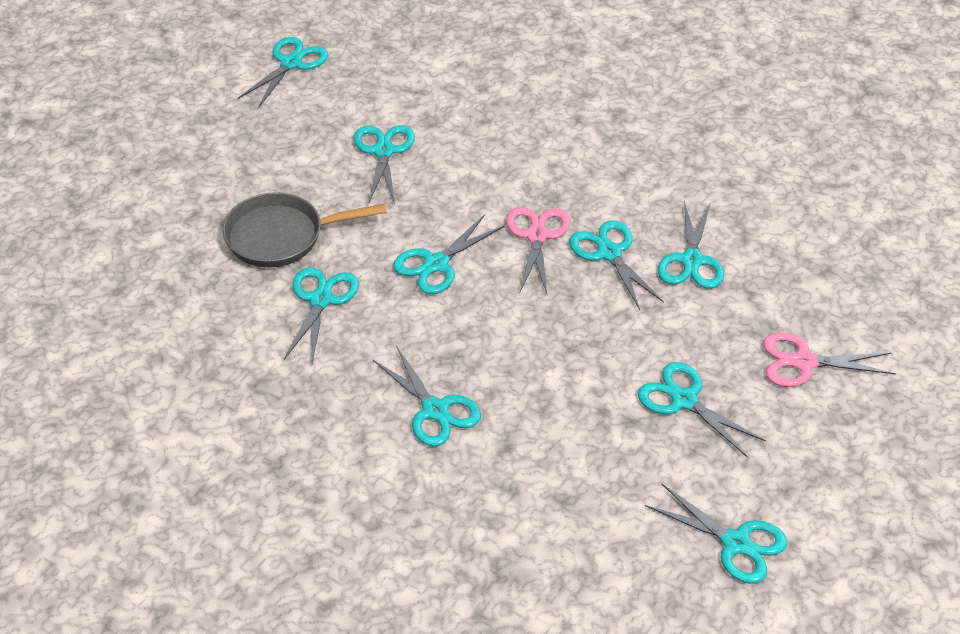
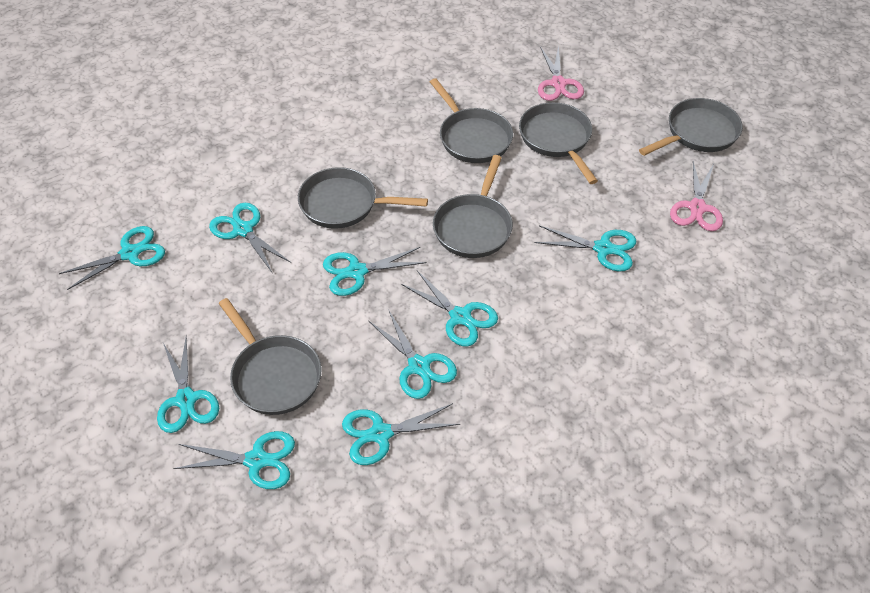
grey pan: 1 -> 6

